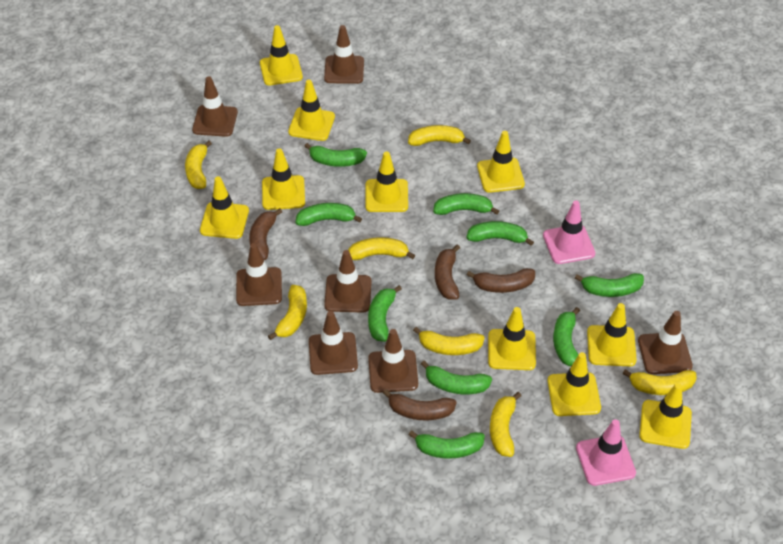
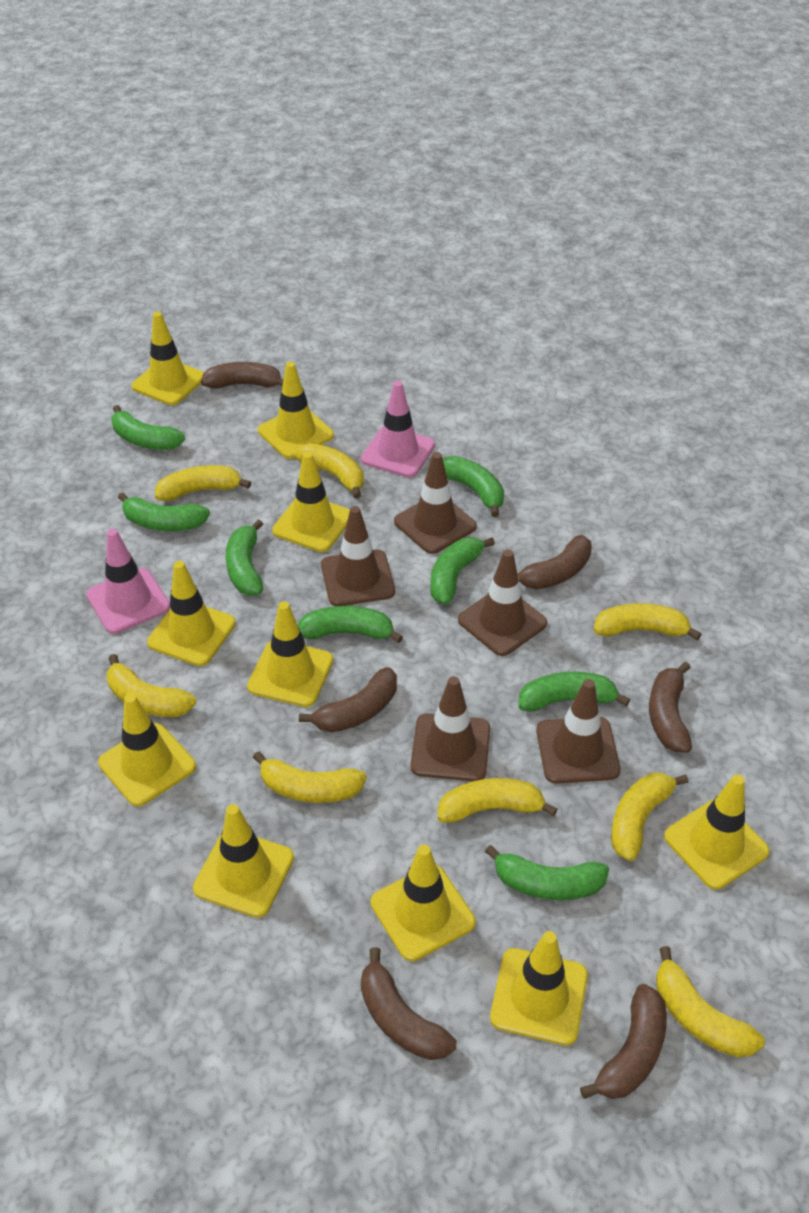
brown banana: 4 -> 6
brown traffic cone: 7 -> 5
green banana: 9 -> 8
yellow banana: 7 -> 8

